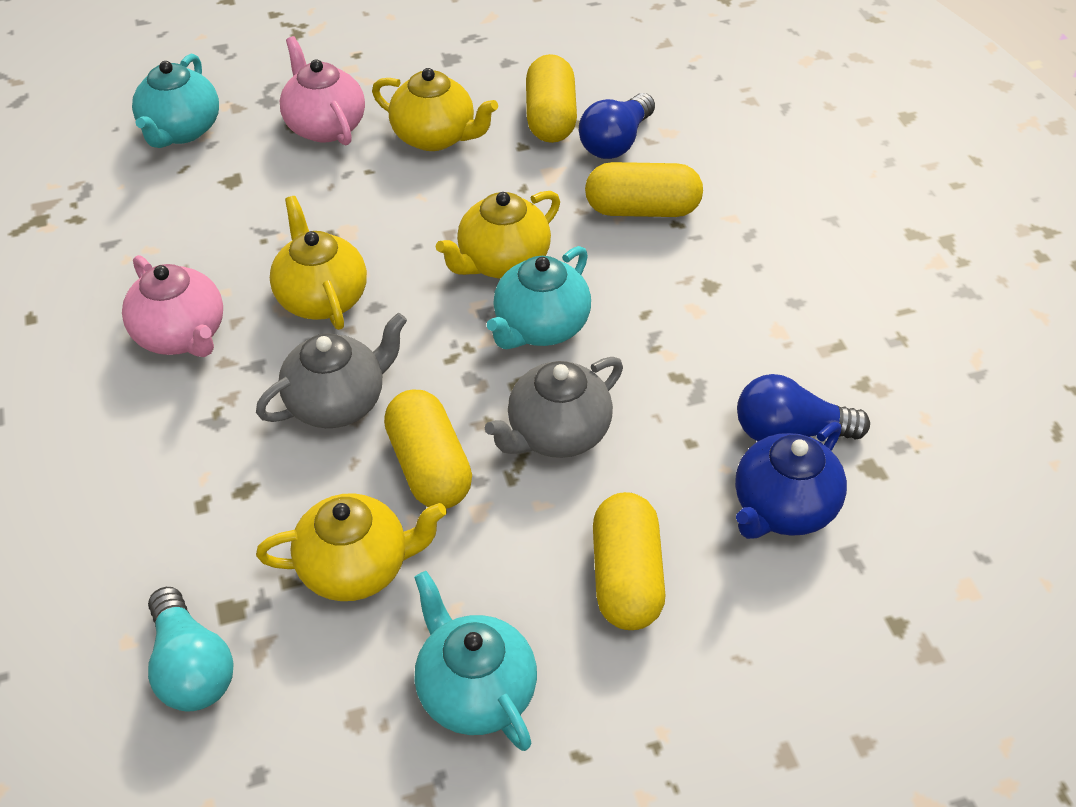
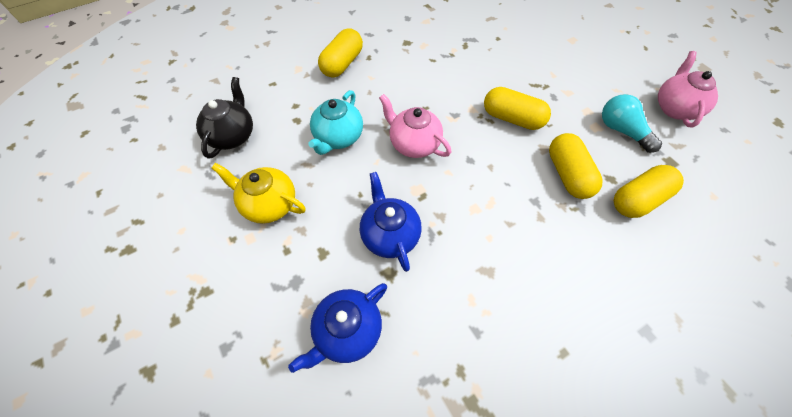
black teapot: 0 -> 1
blue light bulb: 2 -> 0
blue teapot: 1 -> 2
grey teapot: 2 -> 0
turquoise teapot: 3 -> 1
yellow teapot: 4 -> 1

